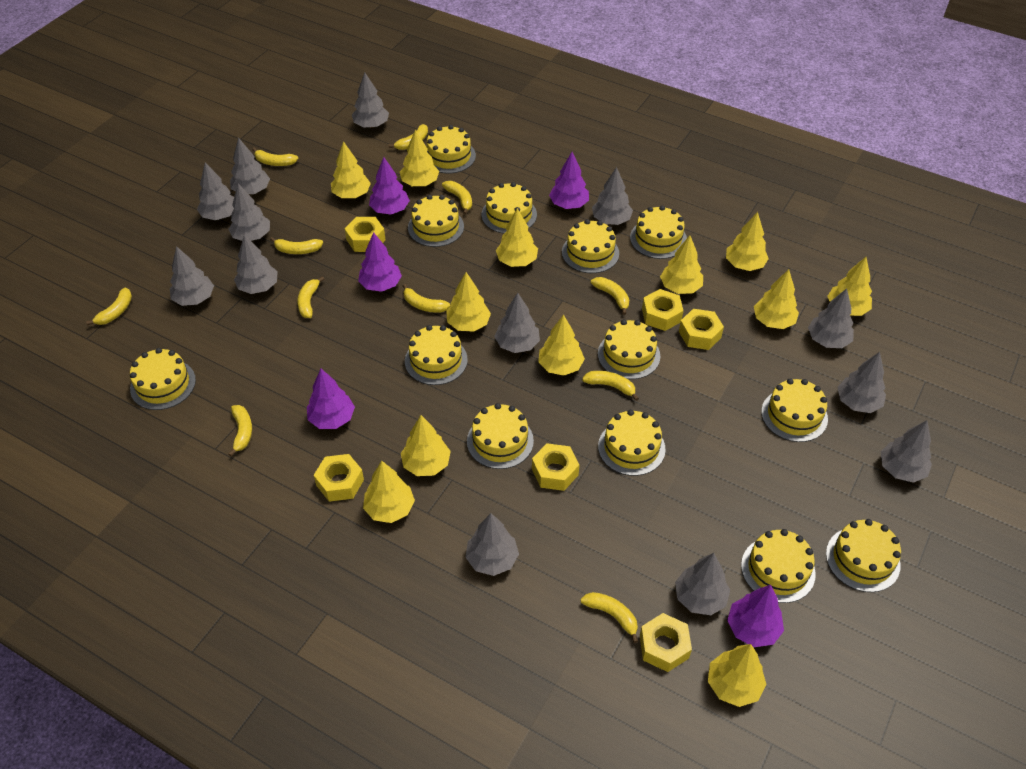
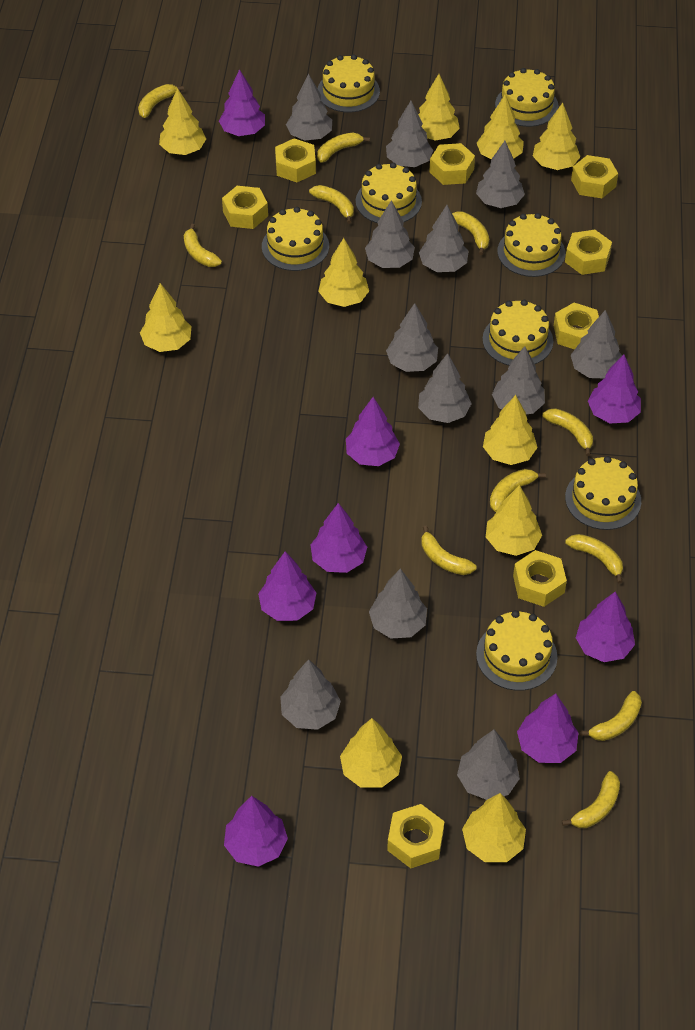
grey tree: 13 -> 12
purple tree: 5 -> 8
yellow cake: 13 -> 8
yellow nut: 6 -> 8
yellow tree: 12 -> 10

